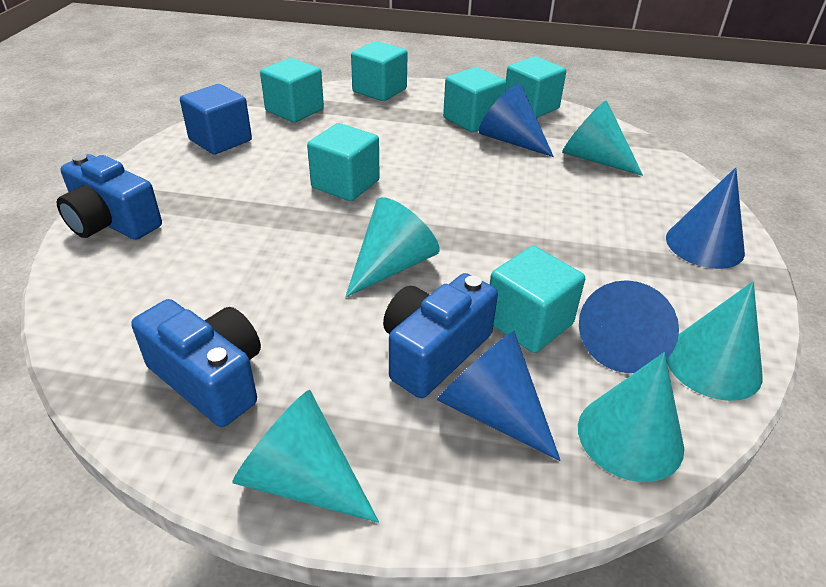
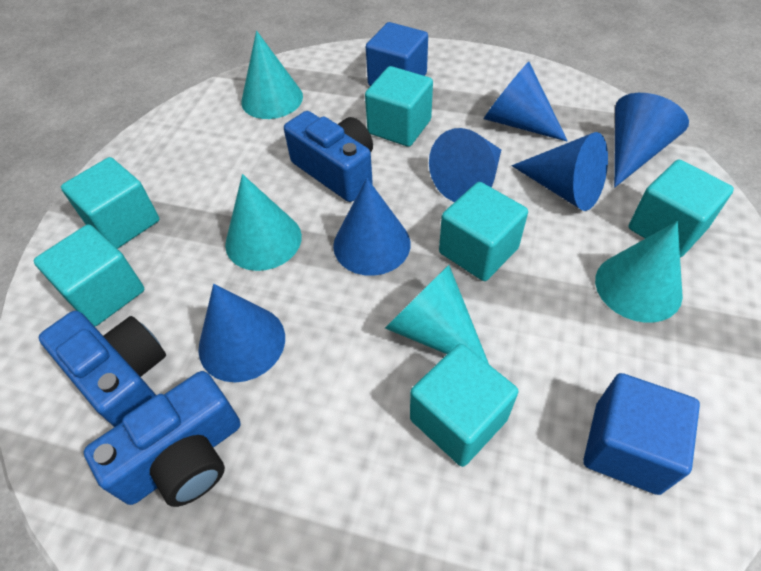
blue cone: 4 -> 6
blue cube: 1 -> 2
turquoise cone: 5 -> 4

